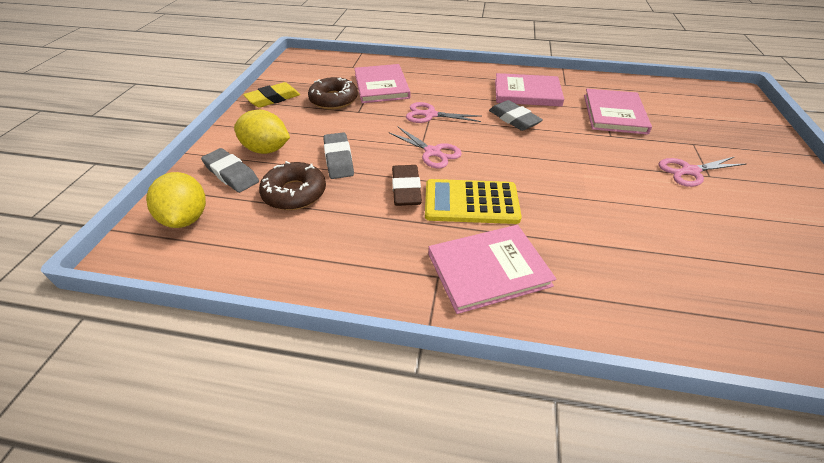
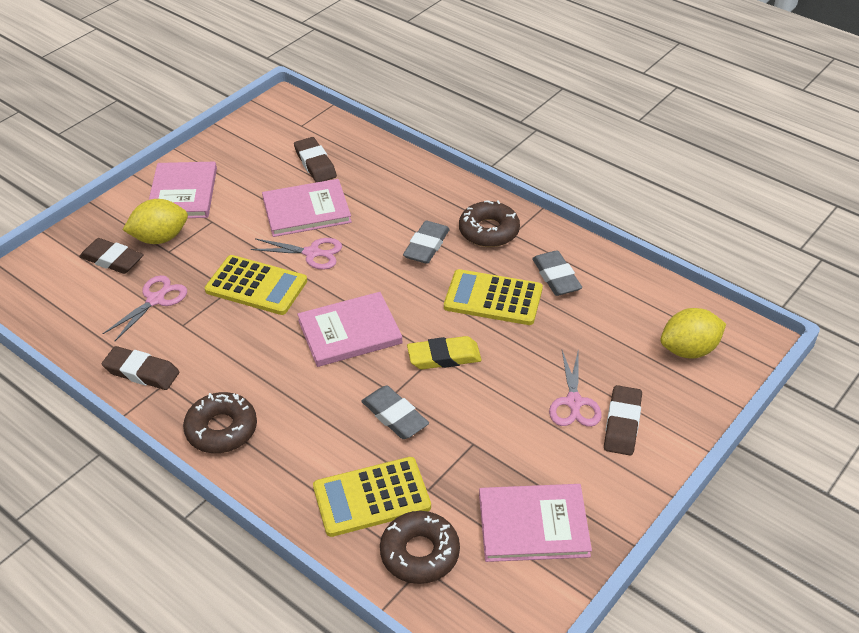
brown donut: 2 -> 3
brown eraser: 1 -> 4
yellow calculator: 1 -> 3

